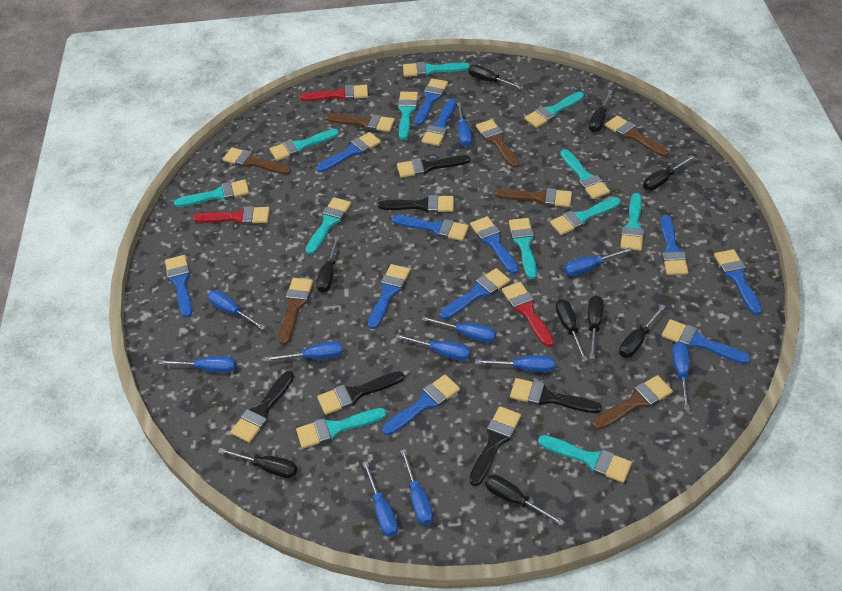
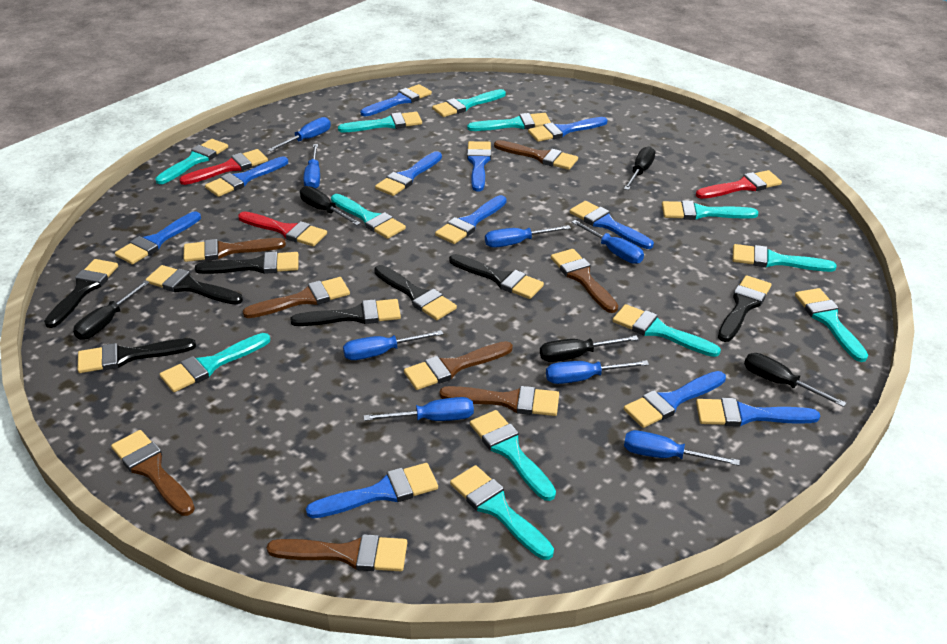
black brush: 6 -> 8
black screwdriver: 9 -> 5
blue brush: 12 -> 11
blue screwdriver: 11 -> 8
brown brush: 7 -> 8

